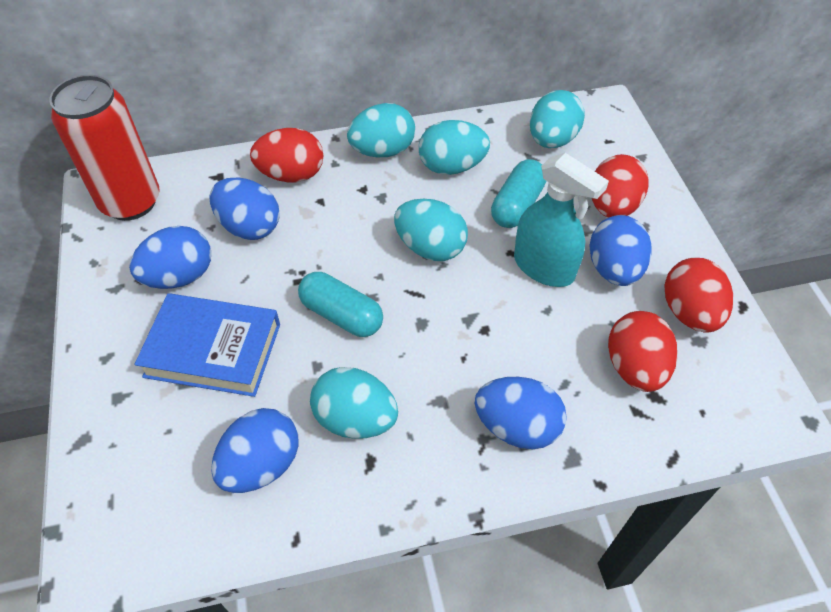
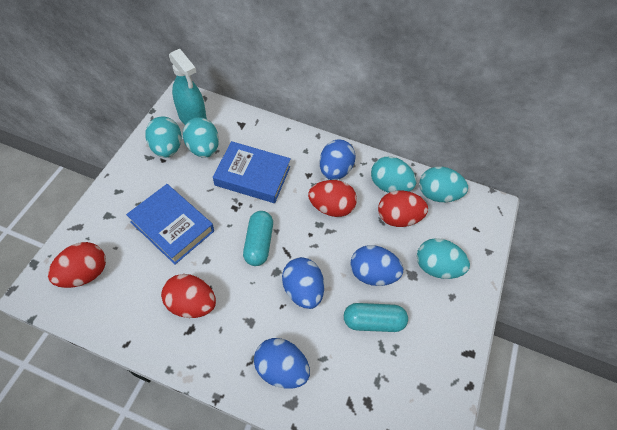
blue book: 1 -> 2
blue egg: 5 -> 4
red can: 1 -> 0

